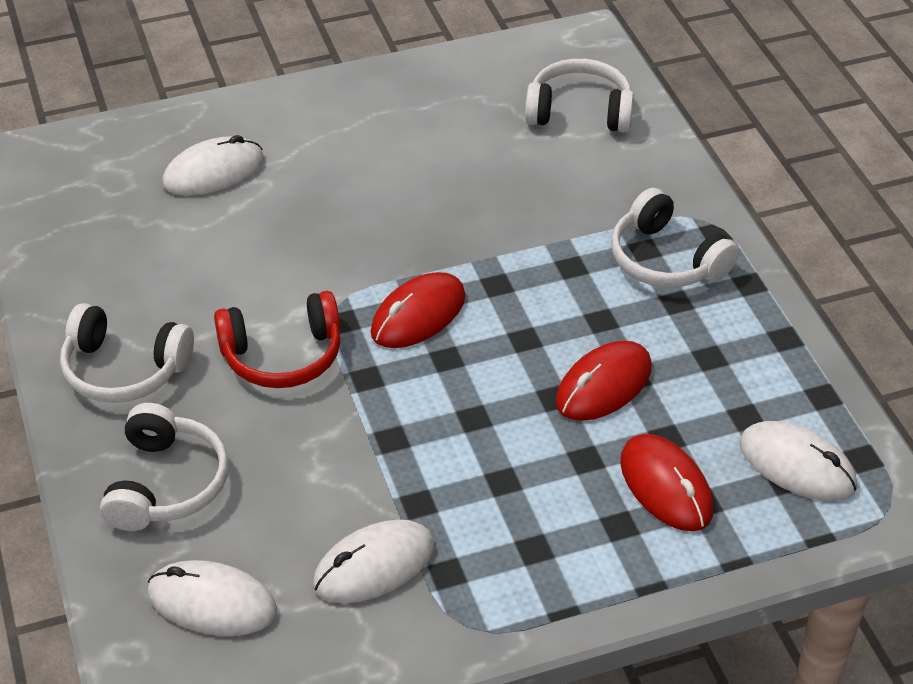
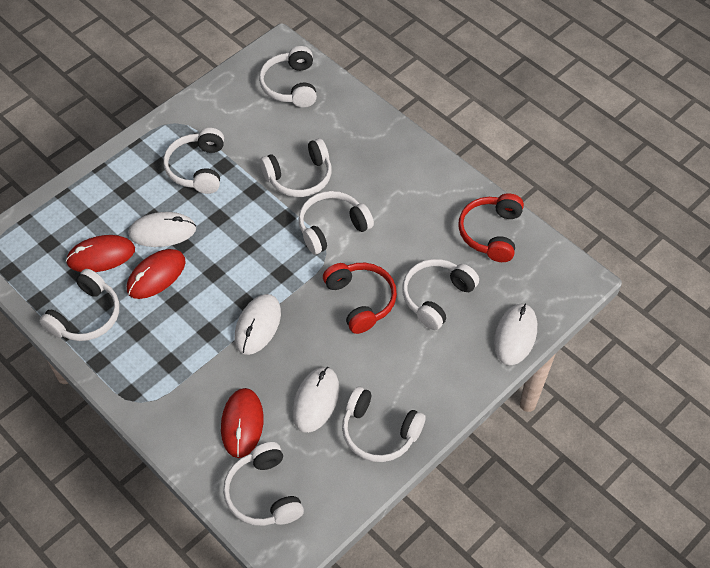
red headphones: 1 -> 2
white headphones: 4 -> 8

